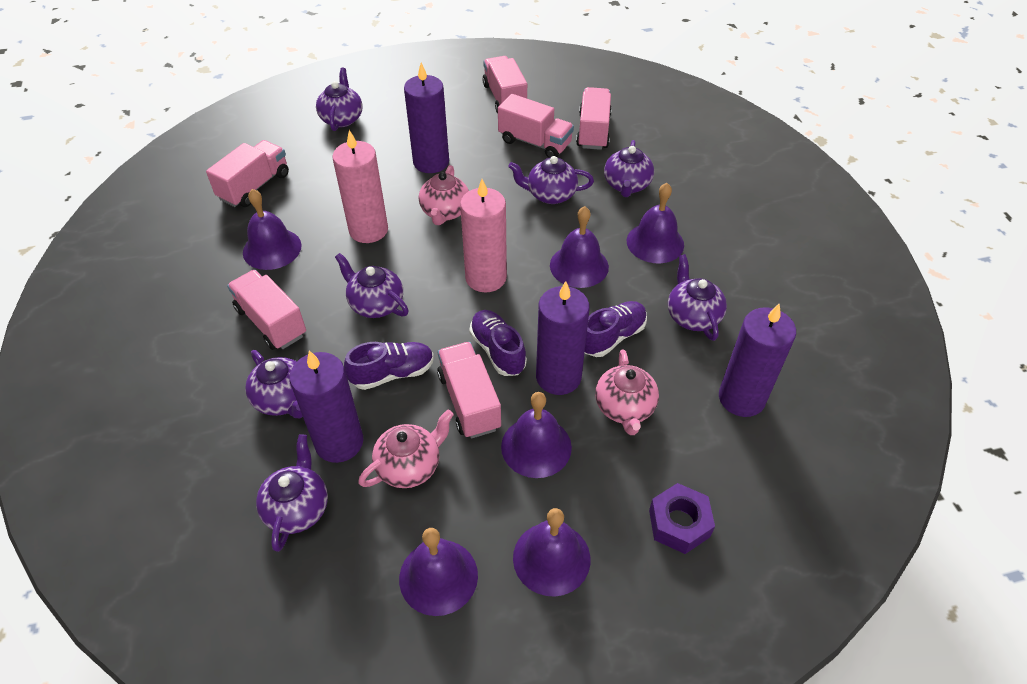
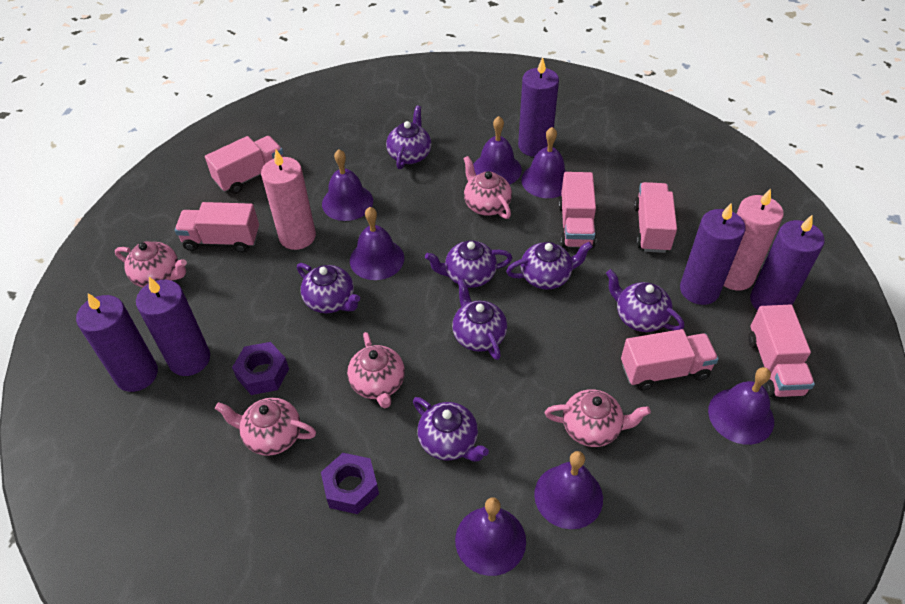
pink teapot: 3 -> 5
purple bell: 6 -> 7
purple candle: 4 -> 5
purple nut: 1 -> 2
purple shoe: 3 -> 0

